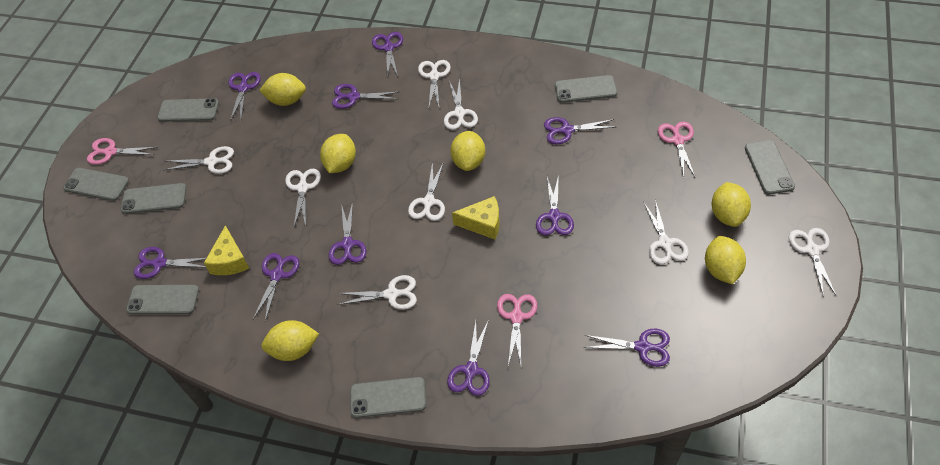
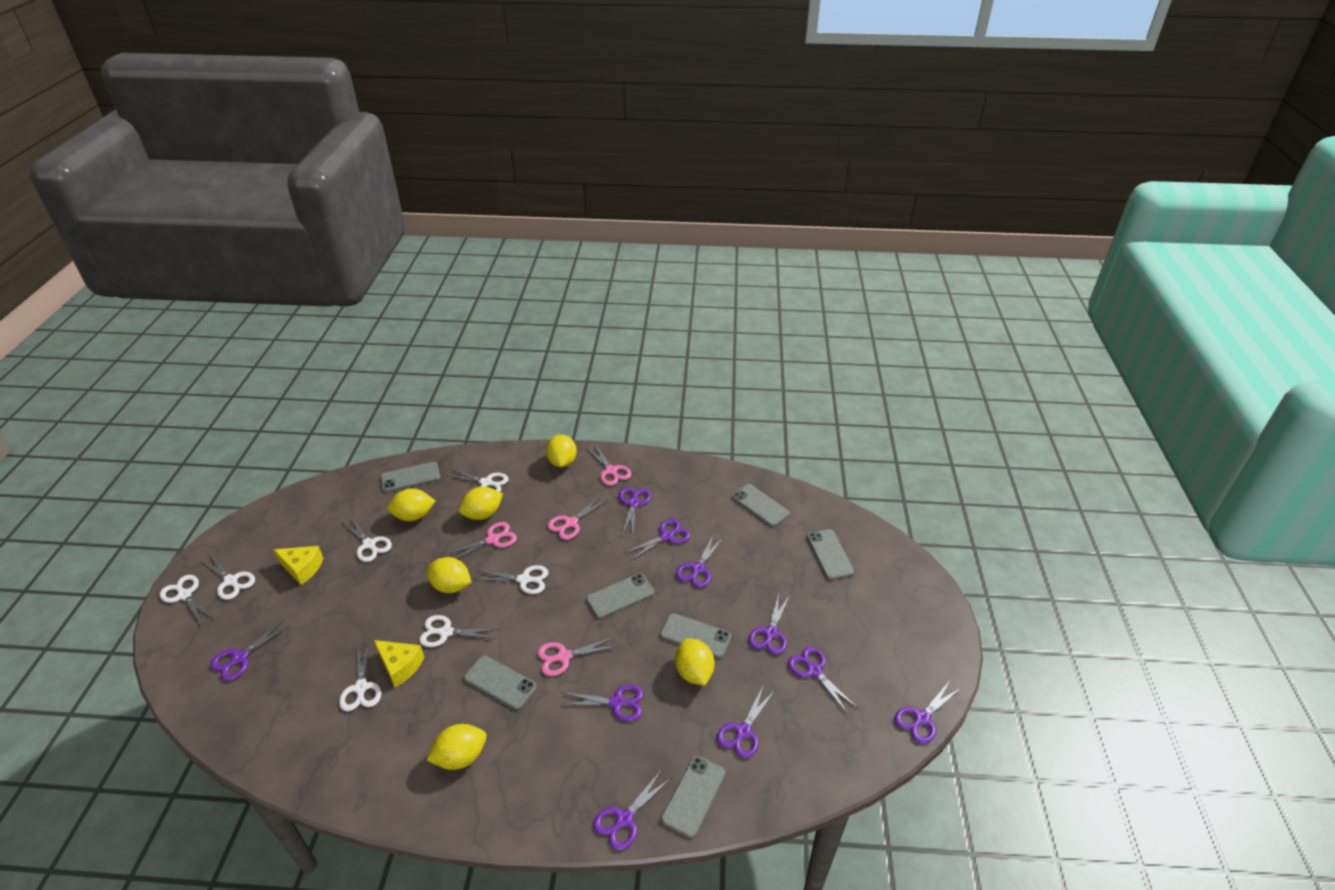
pink scissors: 3 -> 4
white scissors: 8 -> 7

